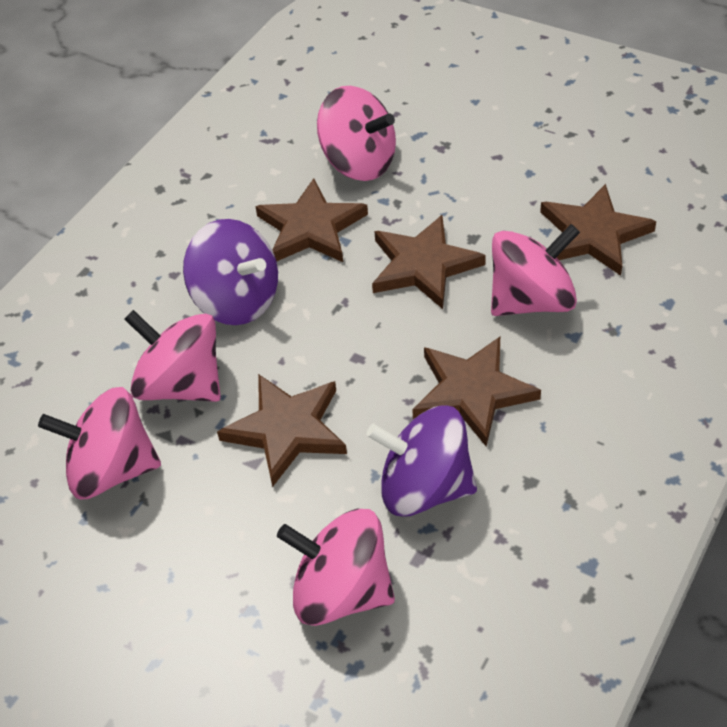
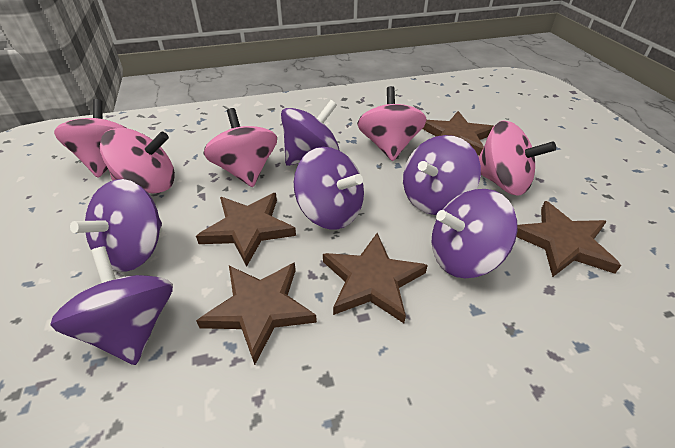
purple spinning top: 2 -> 6

